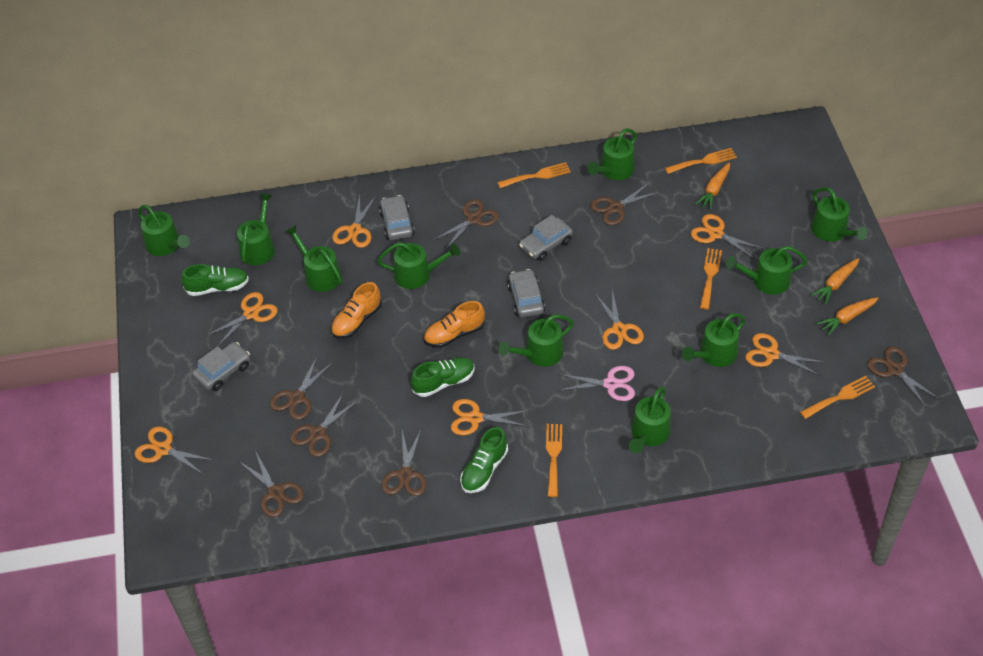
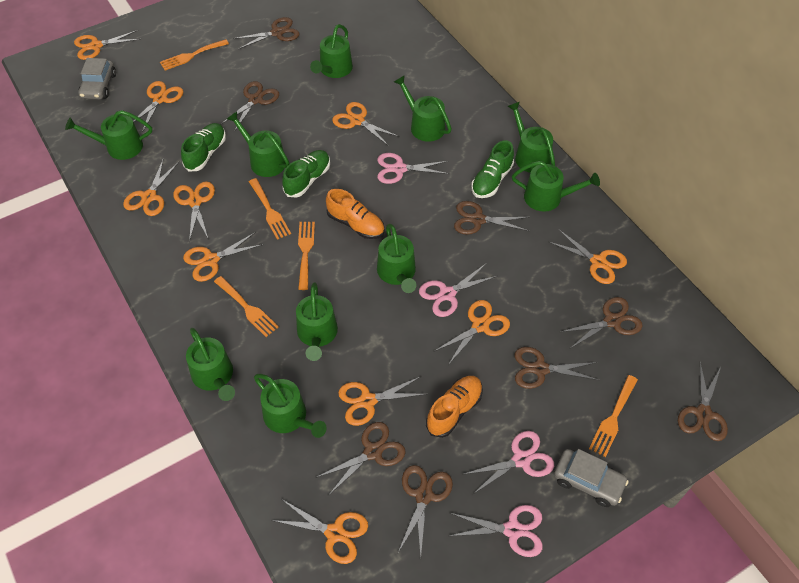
brown scissors: 7 -> 8
grey car: 4 -> 2
orange carrot: 3 -> 0
orange scissors: 7 -> 10
pink scissors: 1 -> 4

